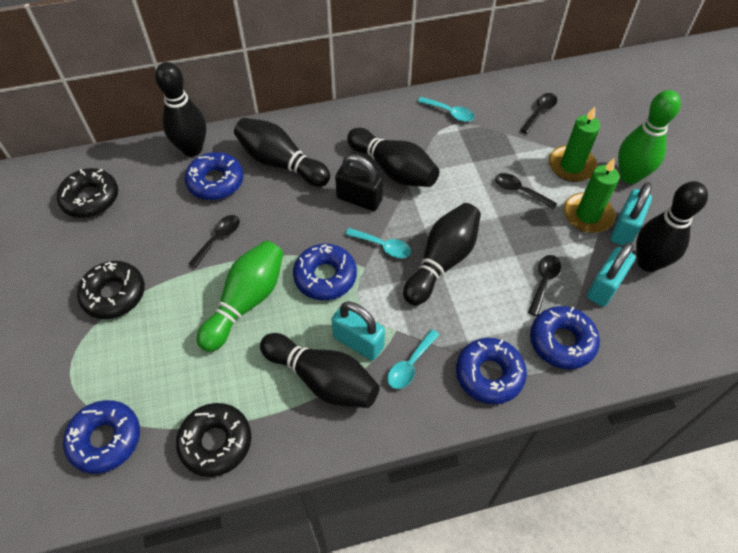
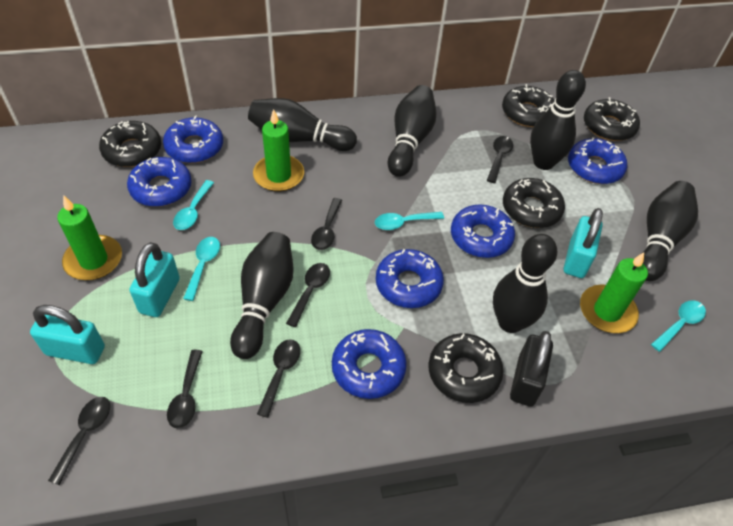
black donut: 3 -> 5
black spoon: 4 -> 6
blue donut: 5 -> 6
green bowling pin: 2 -> 0
green candle: 2 -> 3
turquoise spoon: 3 -> 4

